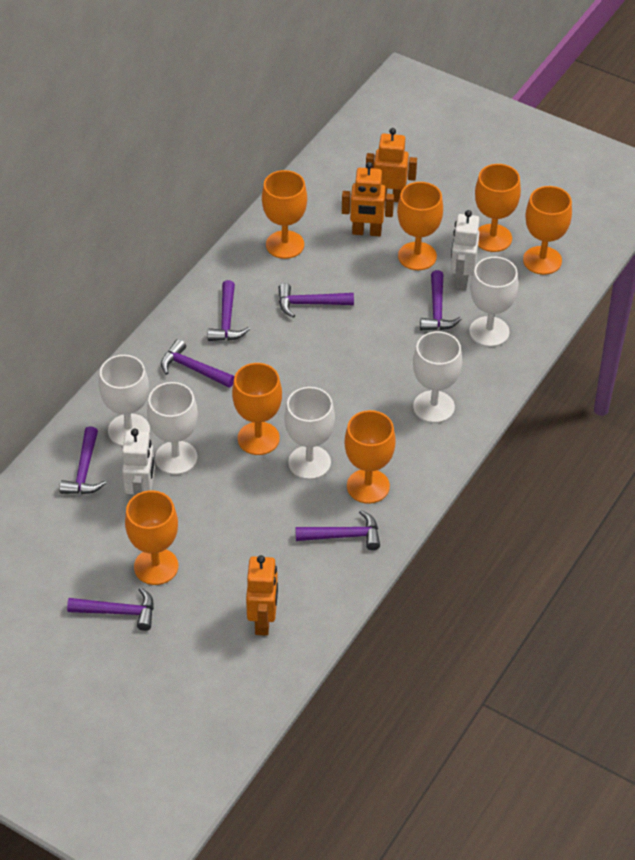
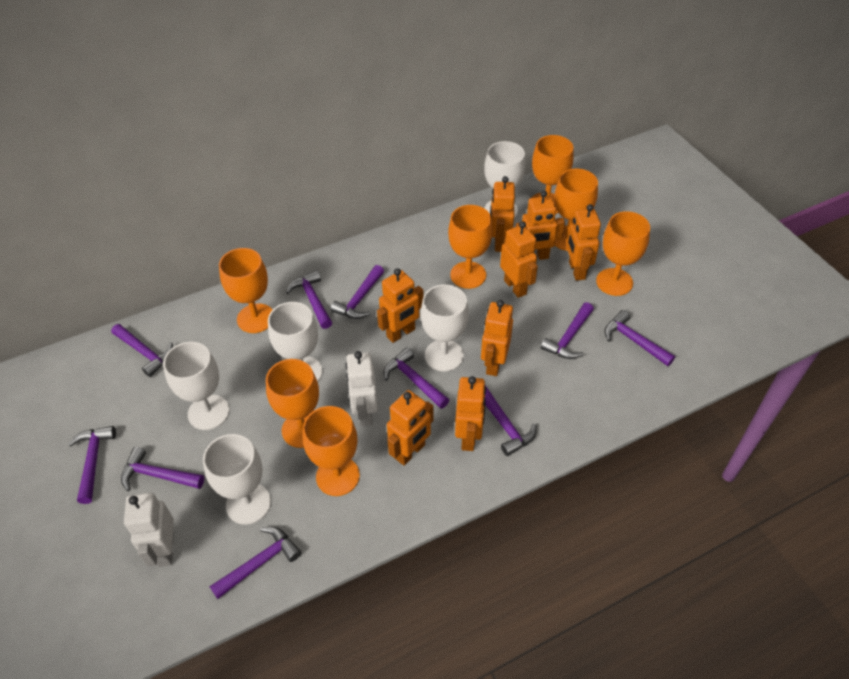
orange robot: 3 -> 8
purple hammer: 7 -> 10

